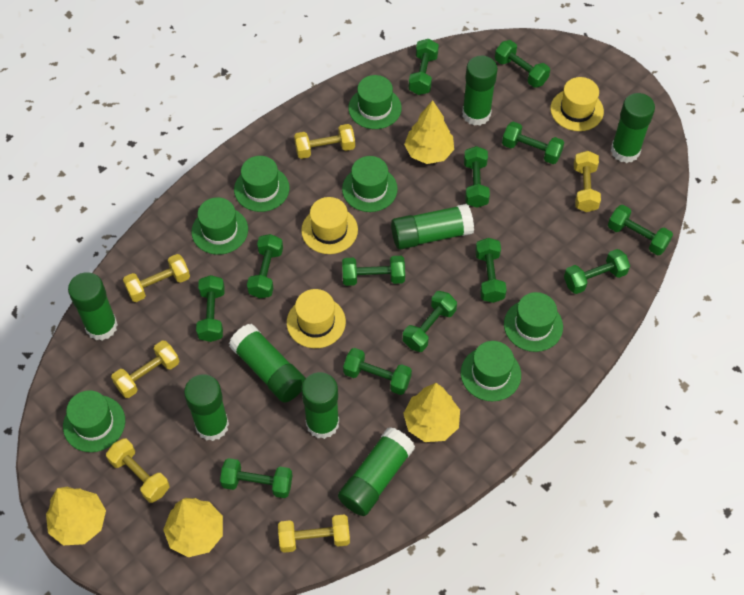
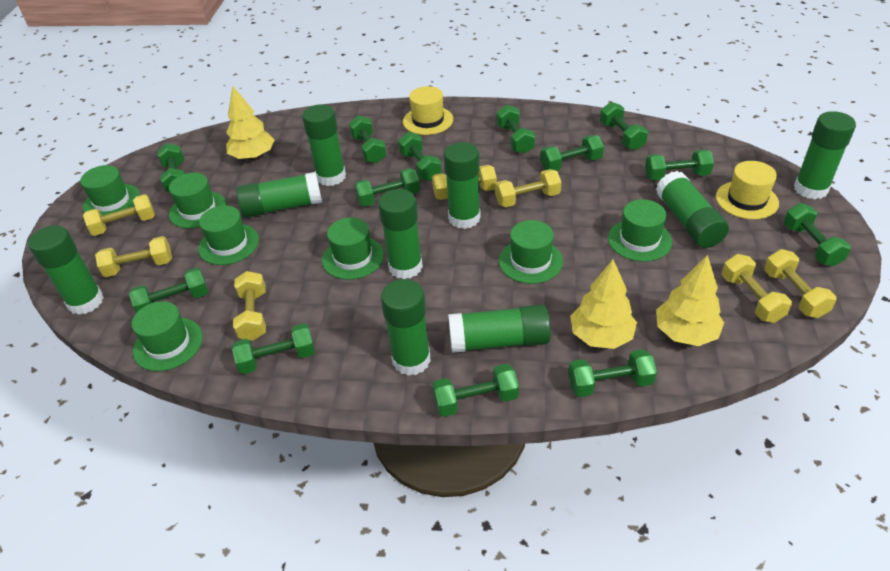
green glue stick: 8 -> 9
yellow dumbbell: 6 -> 7
yellow hat: 3 -> 2
yellow tree: 4 -> 3

